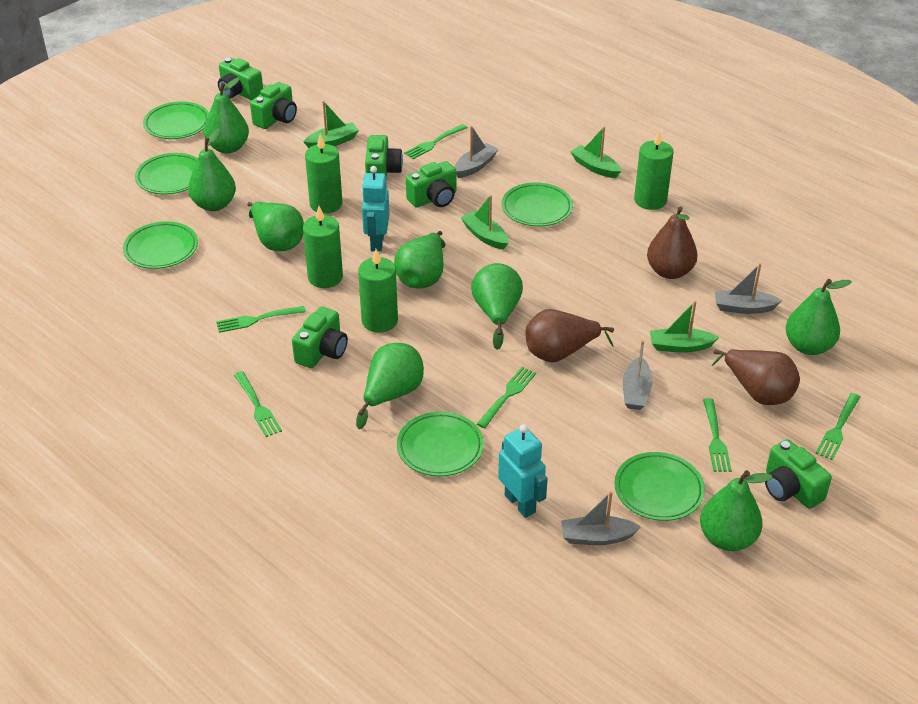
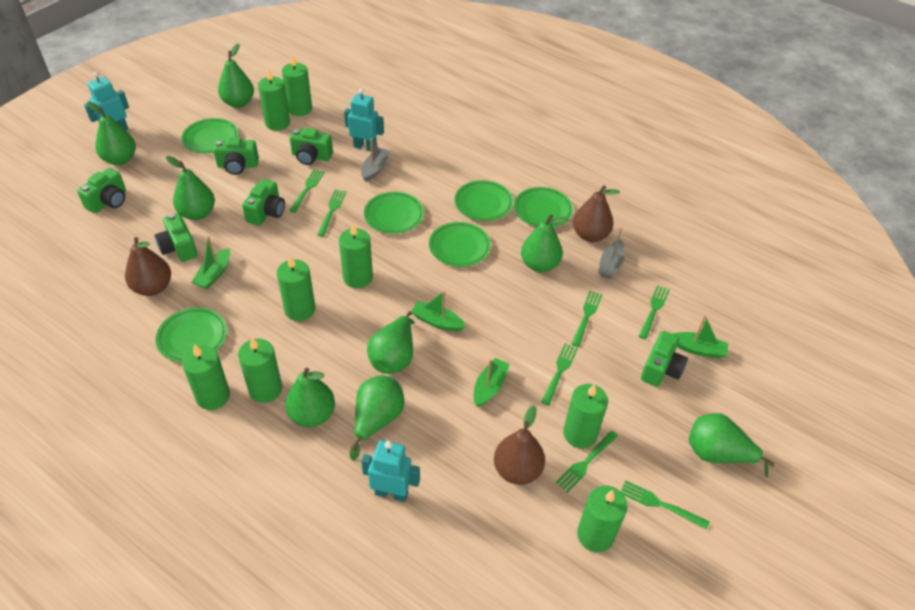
green candle: 4 -> 8
green fork: 6 -> 7
grey boat: 4 -> 2
turquoise robot: 2 -> 3

